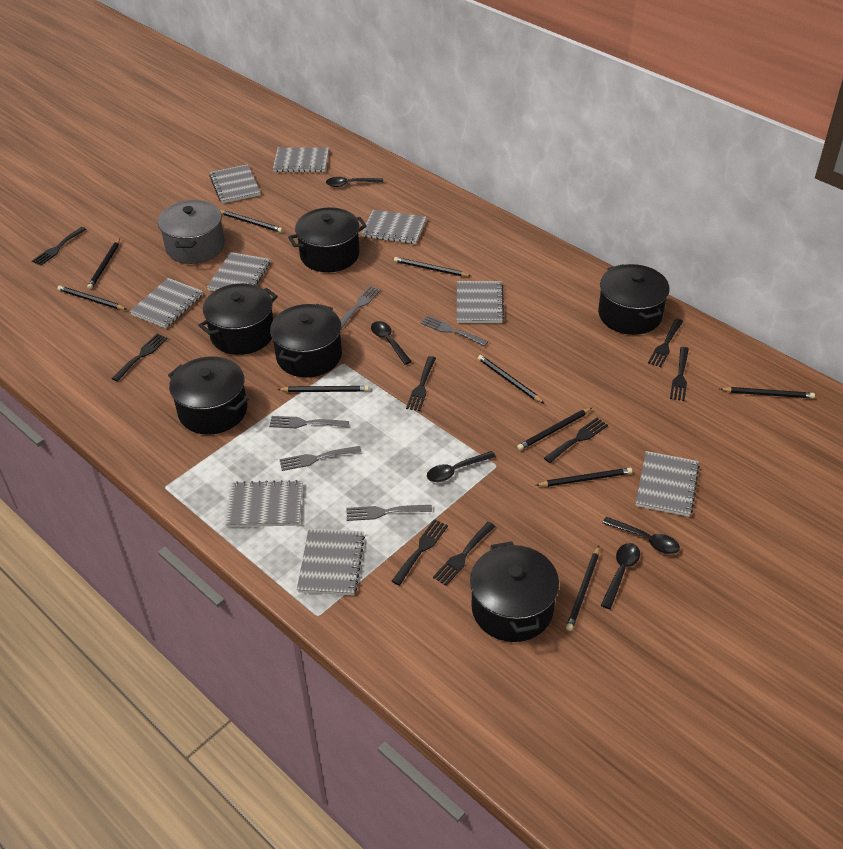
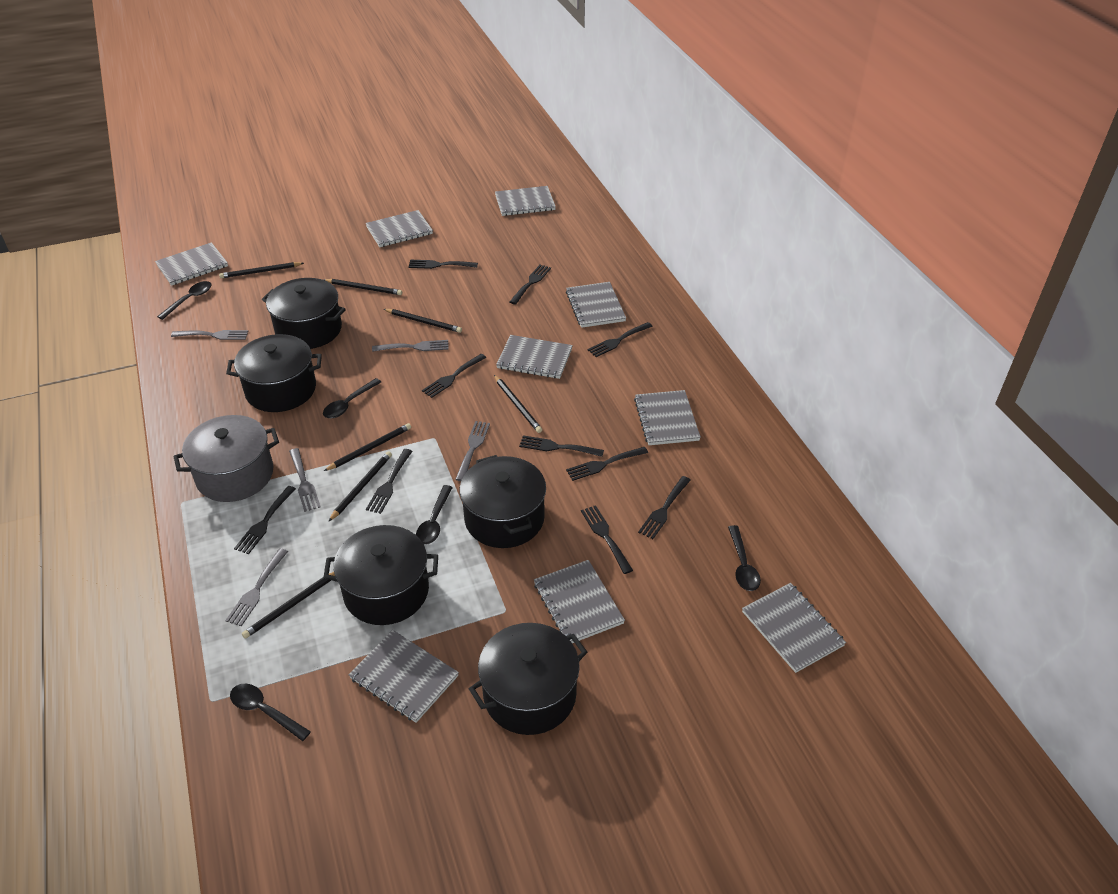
black fork: 8 -> 10
black pencil: 10 -> 7
black pot: 6 -> 5

